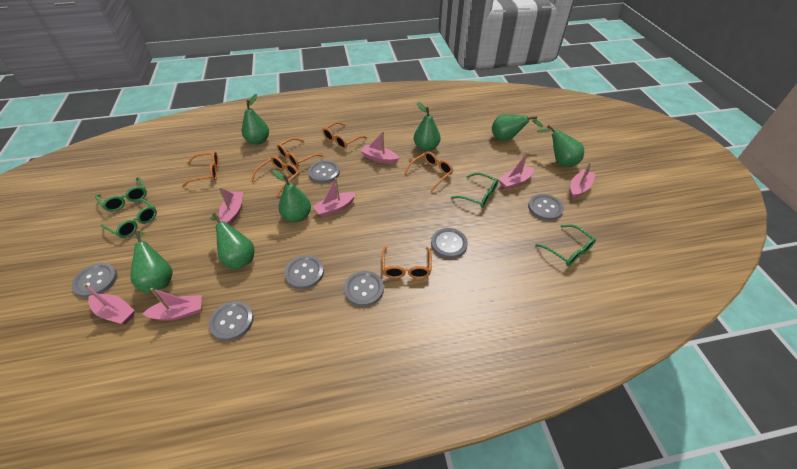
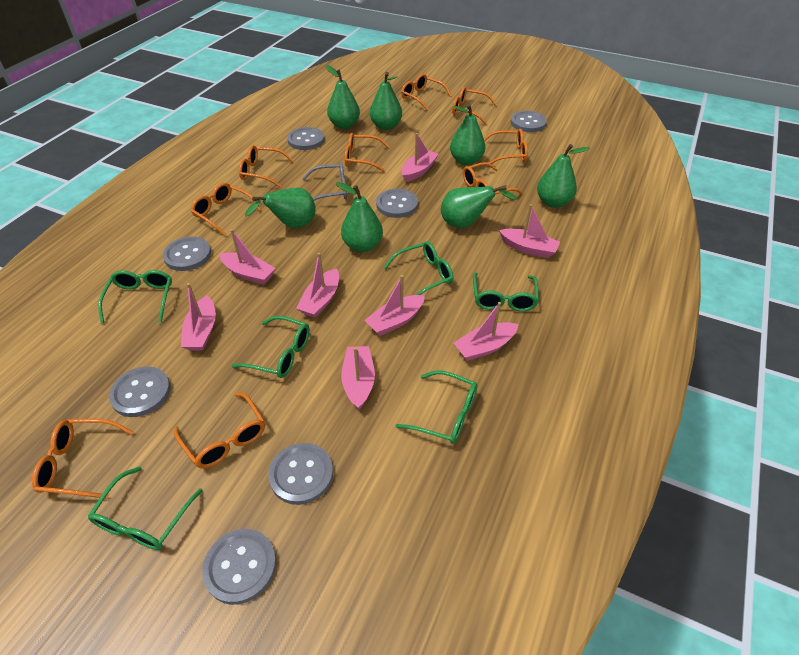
green glasses: 4 -> 6
grey glasses: 0 -> 1
orange glasses: 6 -> 9
pink boat: 7 -> 8

